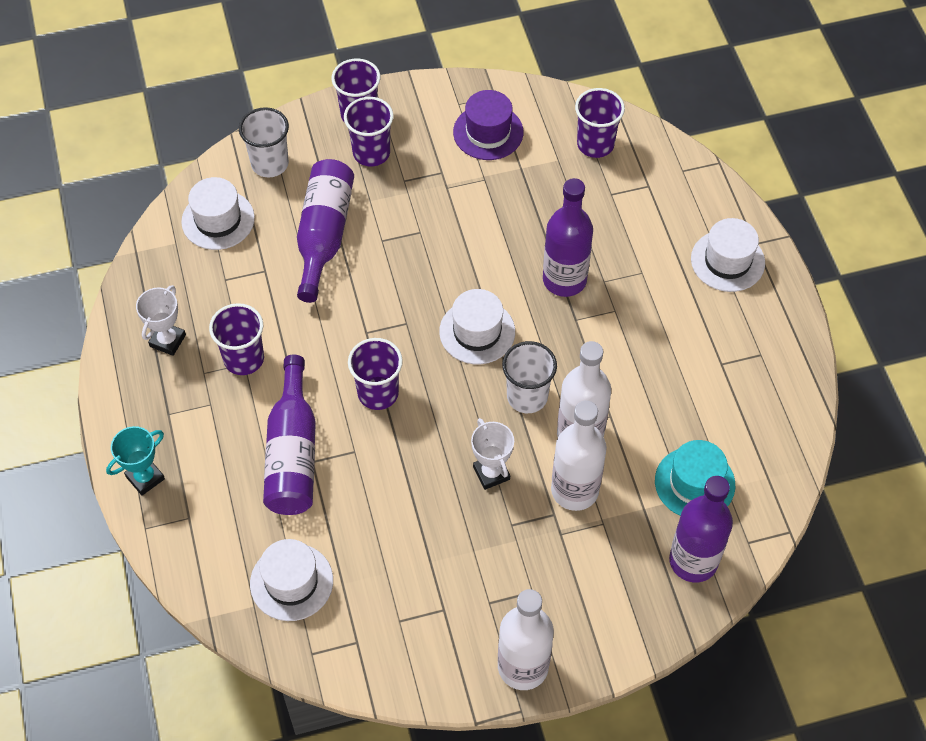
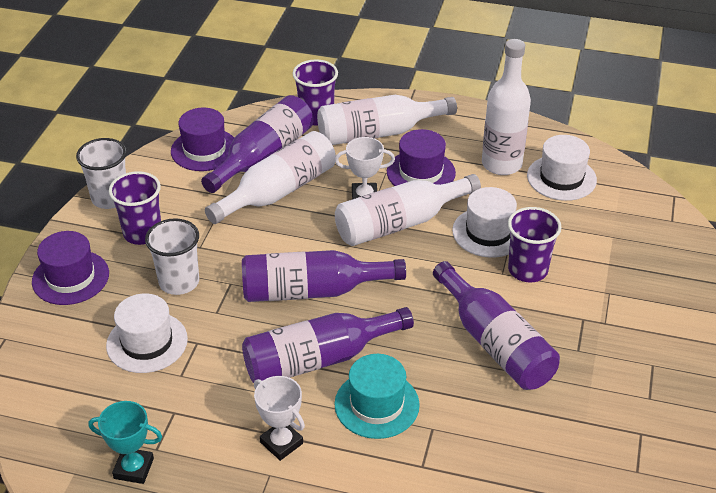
purple cup: 5 -> 3
purple hat: 1 -> 3
white bottle: 3 -> 4
white hat: 4 -> 3

